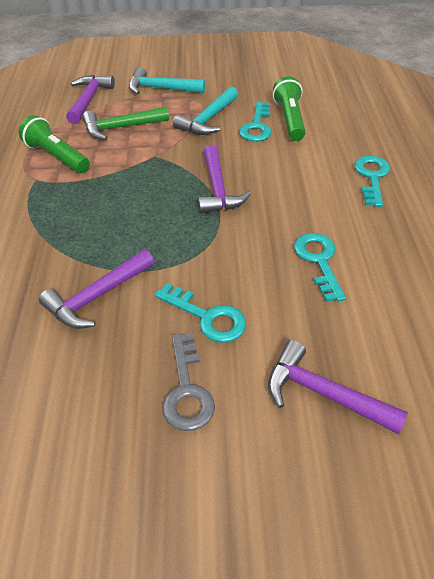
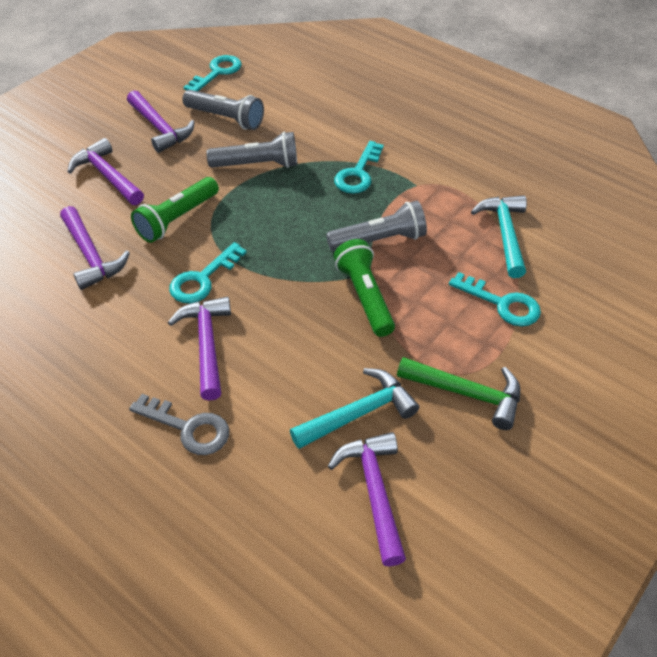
grey flashlight: 0 -> 3
purple hammer: 4 -> 5

